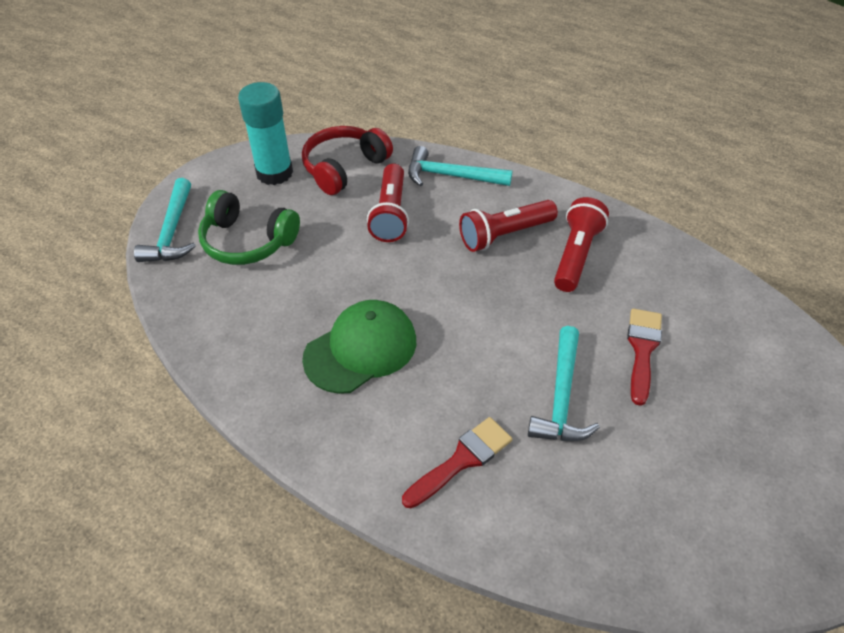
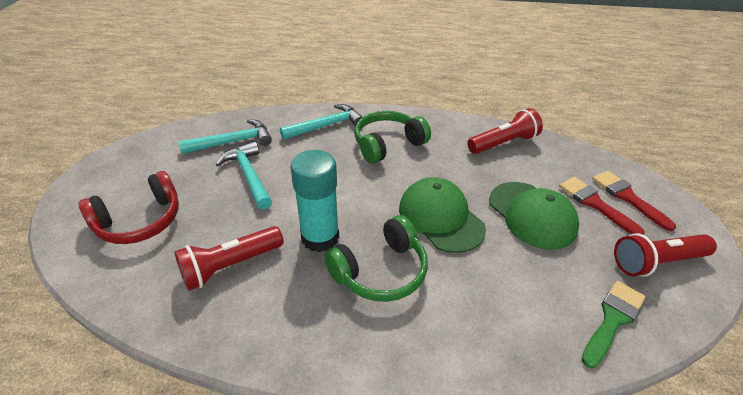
green brush: 0 -> 1
green cap: 1 -> 2
green headphones: 1 -> 2

